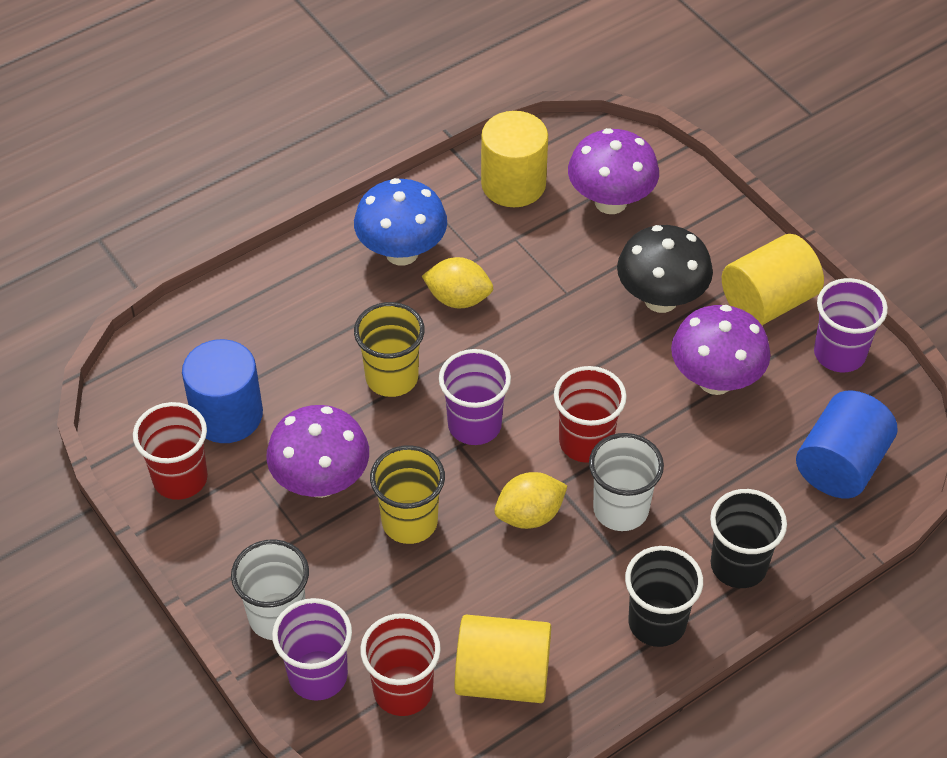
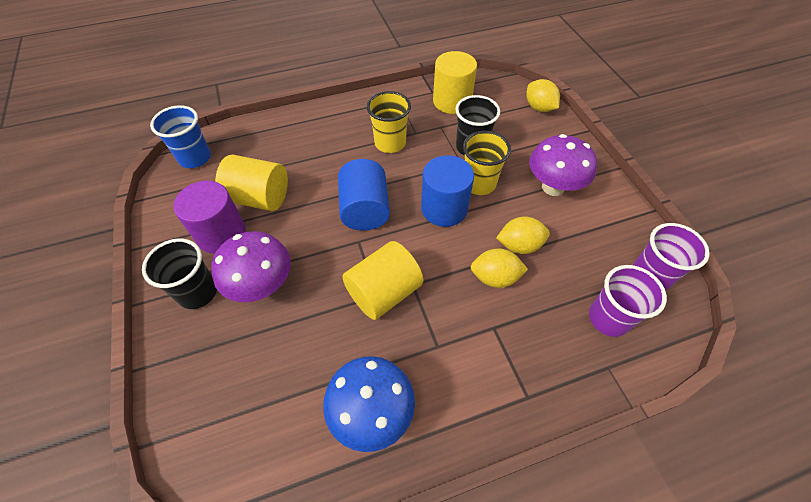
black mushroom: 1 -> 0
blue cup: 0 -> 1
purple cup: 3 -> 2
purple cylinder: 0 -> 1
purple mushroom: 3 -> 2
red cup: 3 -> 0
white cup: 2 -> 0
yellow lemon: 2 -> 3

